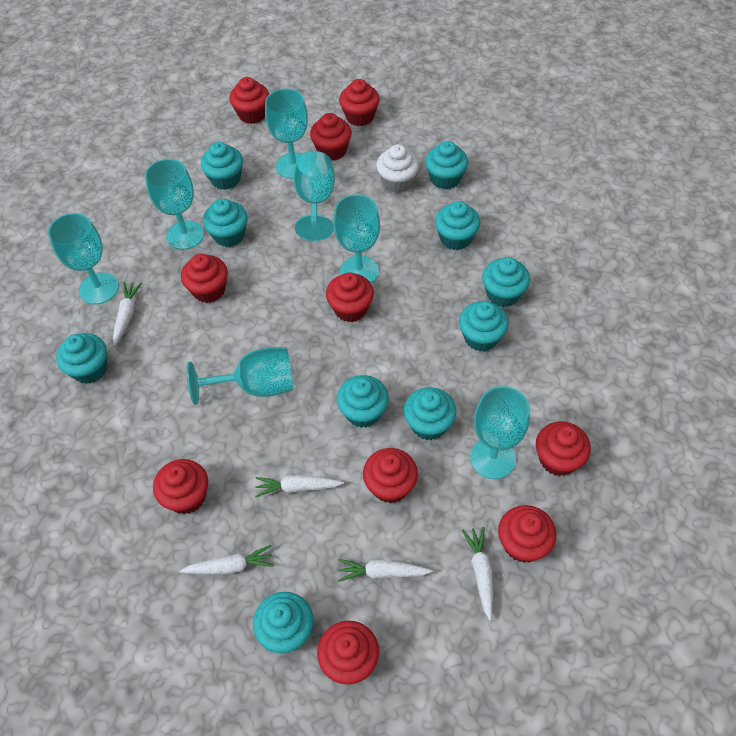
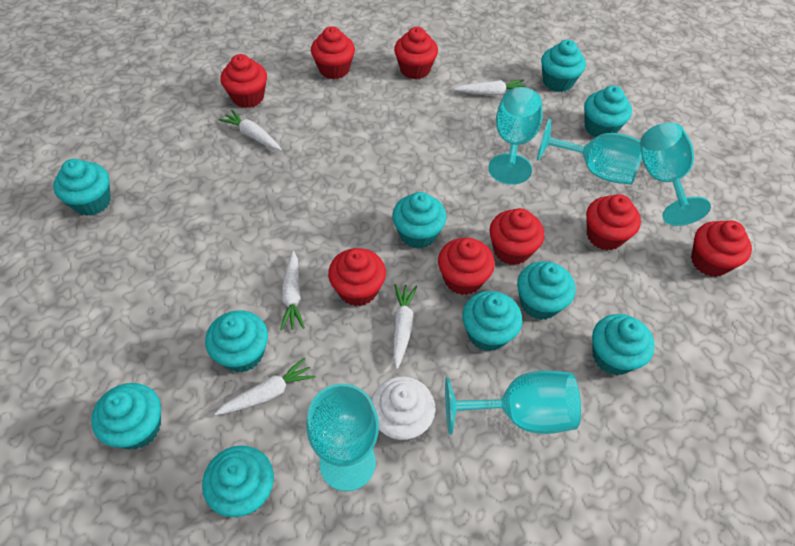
red cupcake: 10 -> 8
turquoise goblet: 7 -> 5

